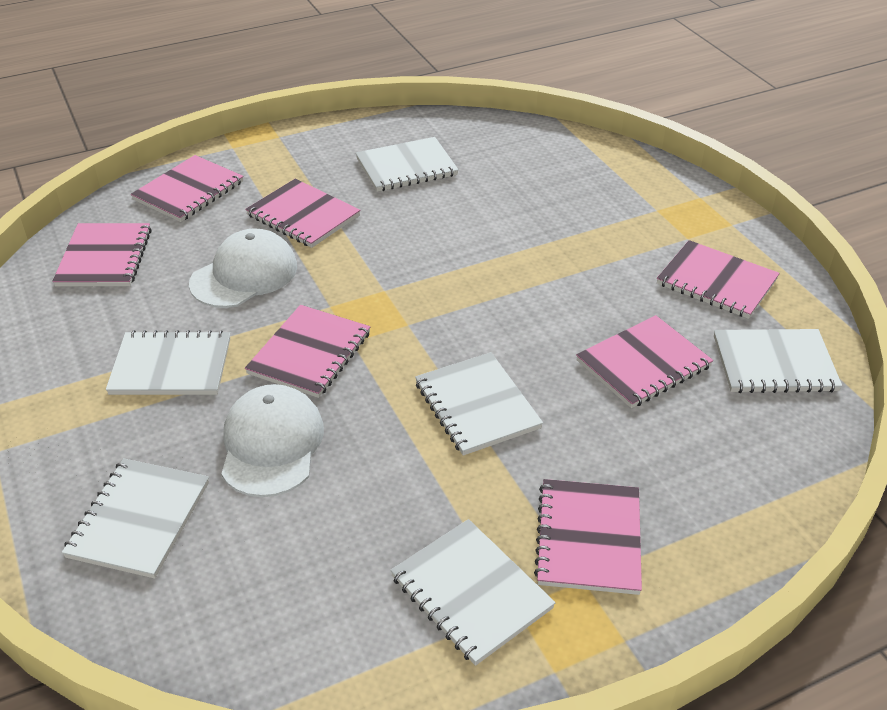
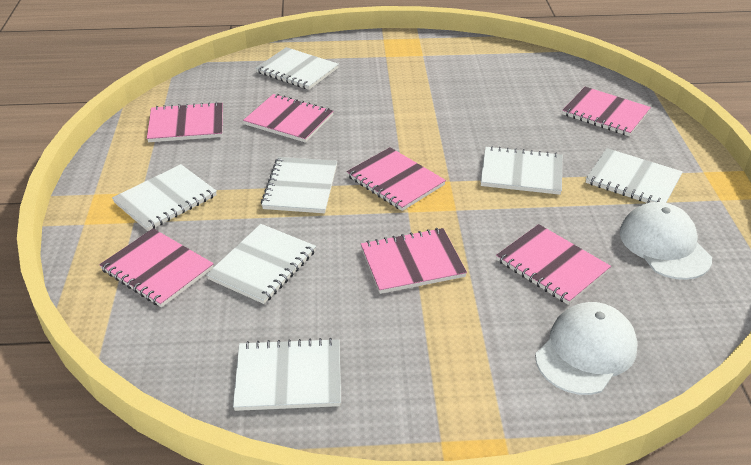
white notebook: 6 -> 7

